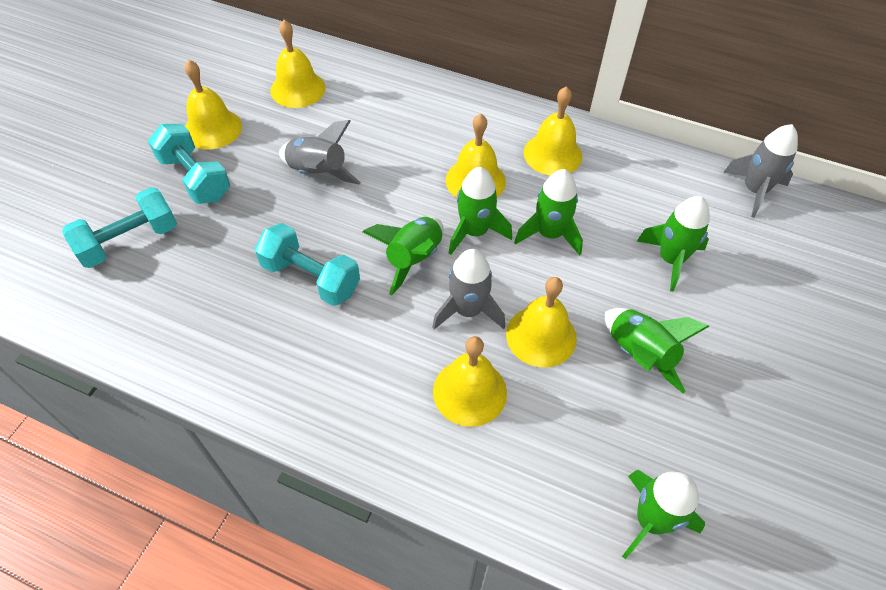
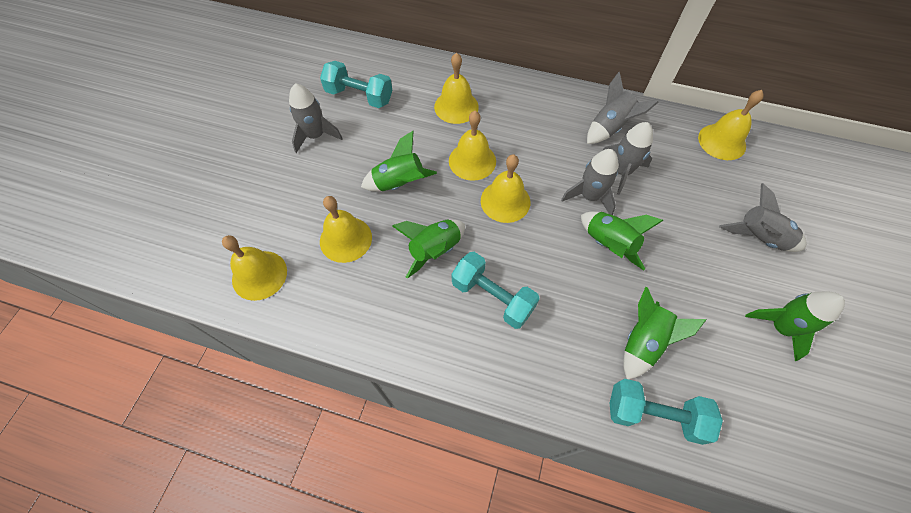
green rocket: 6 -> 5
grey rocket: 3 -> 5

